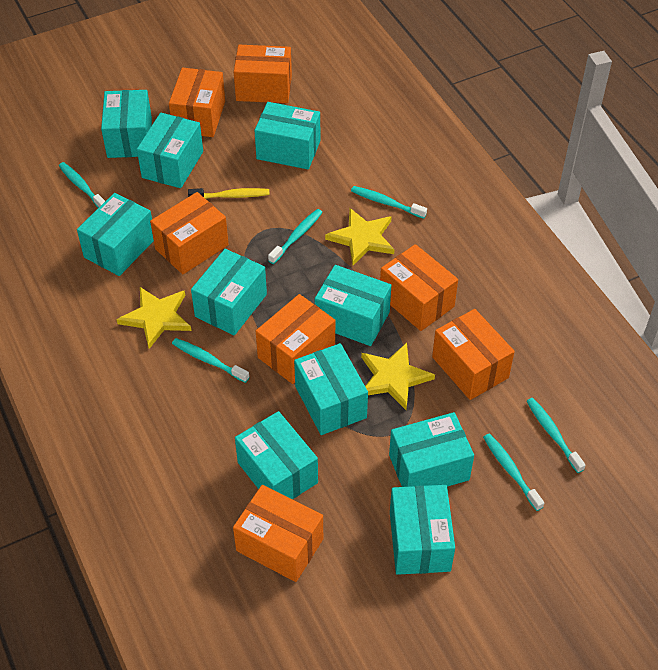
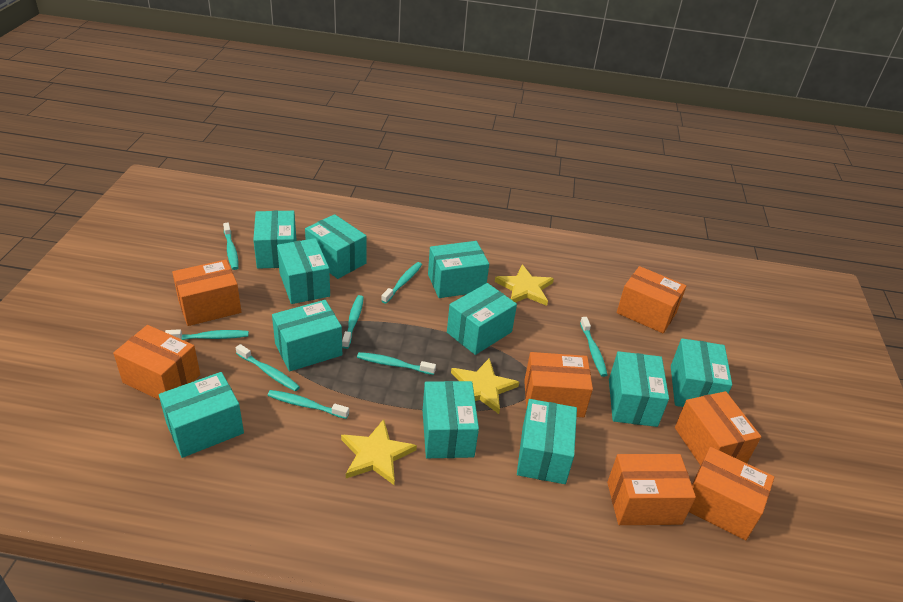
turquoise box: 10 -> 11
turquoise toothbrush: 6 -> 8
yellow toothbrush: 1 -> 0

